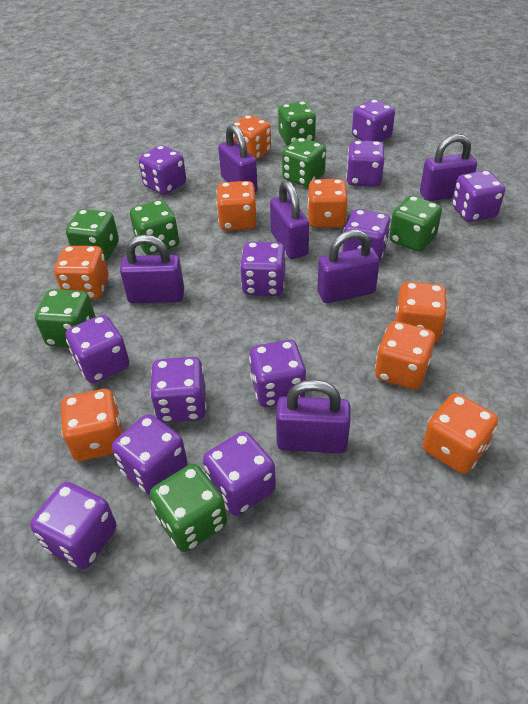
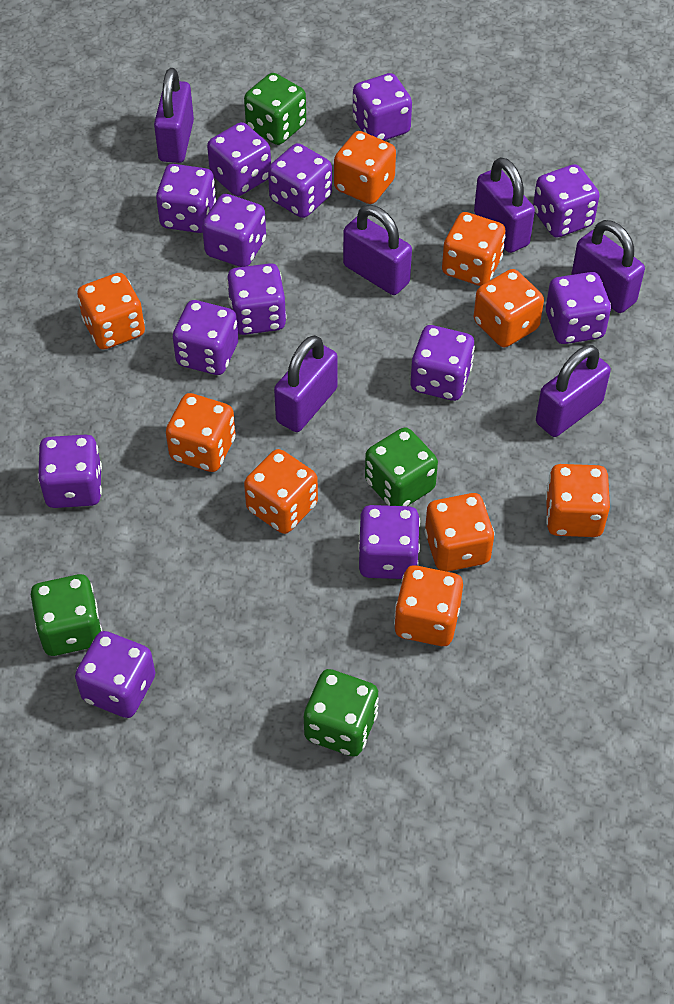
green dice: 7 -> 4
orange dice: 8 -> 9
purple dice: 12 -> 13

